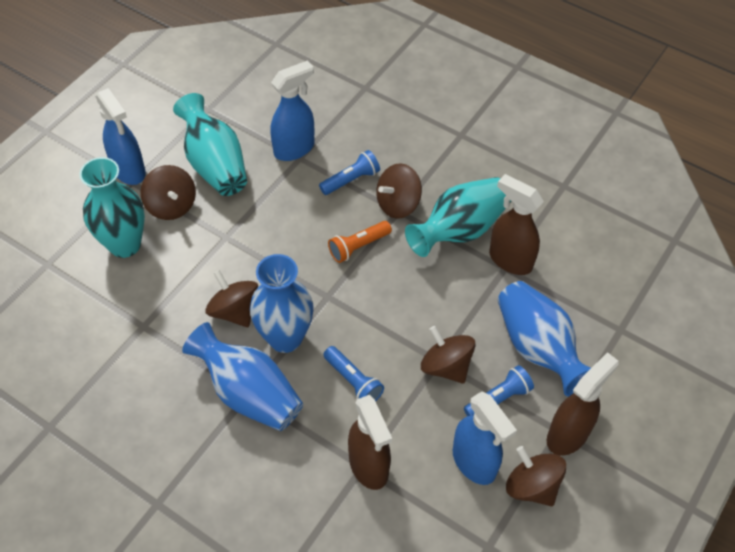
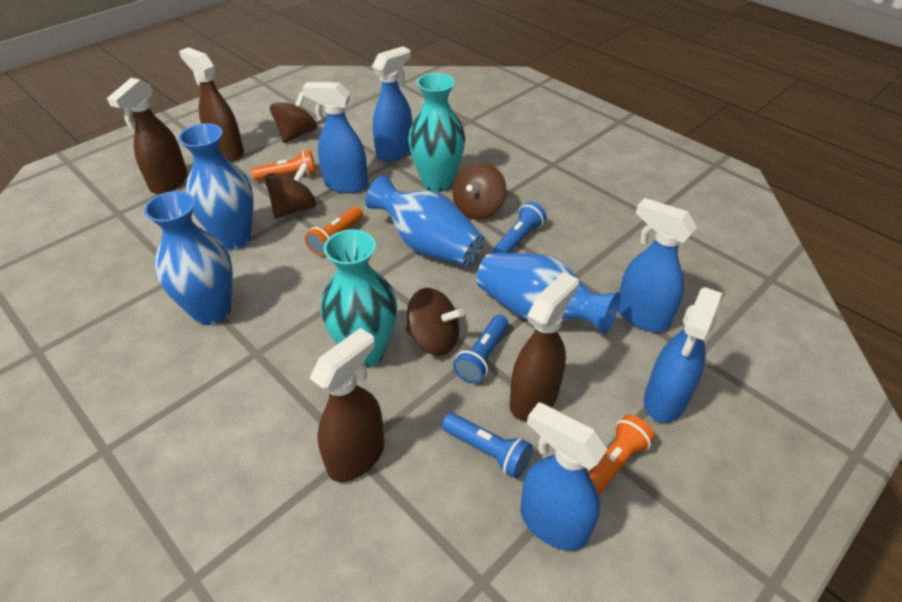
blue spray bottle: 3 -> 5
blue vase: 3 -> 4
brown spinning top: 5 -> 4
brown spray bottle: 3 -> 4
orange flashlight: 1 -> 3
turquoise vase: 3 -> 2

